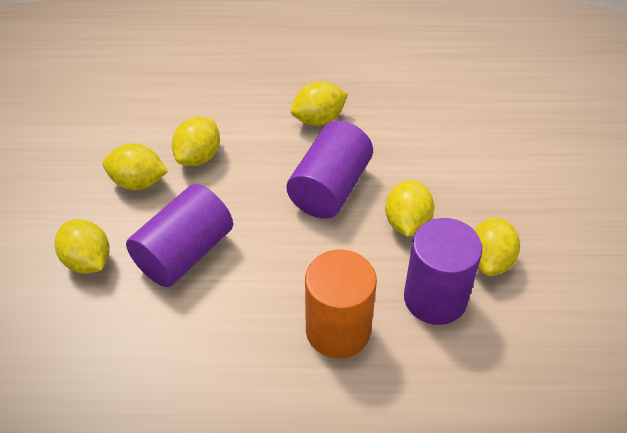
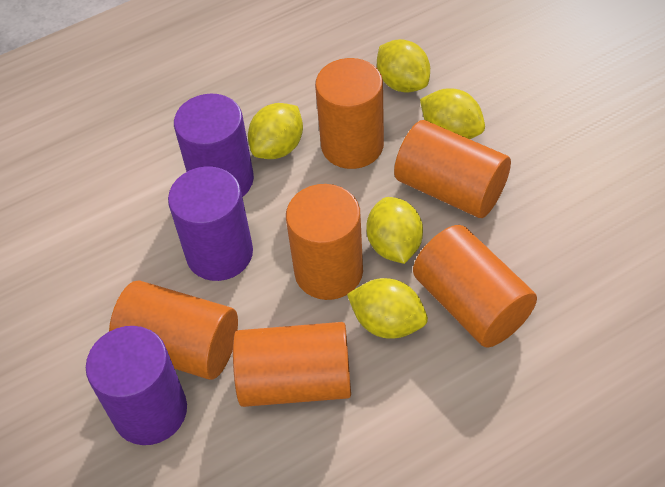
orange cylinder: 1 -> 6
yellow lemon: 6 -> 5

